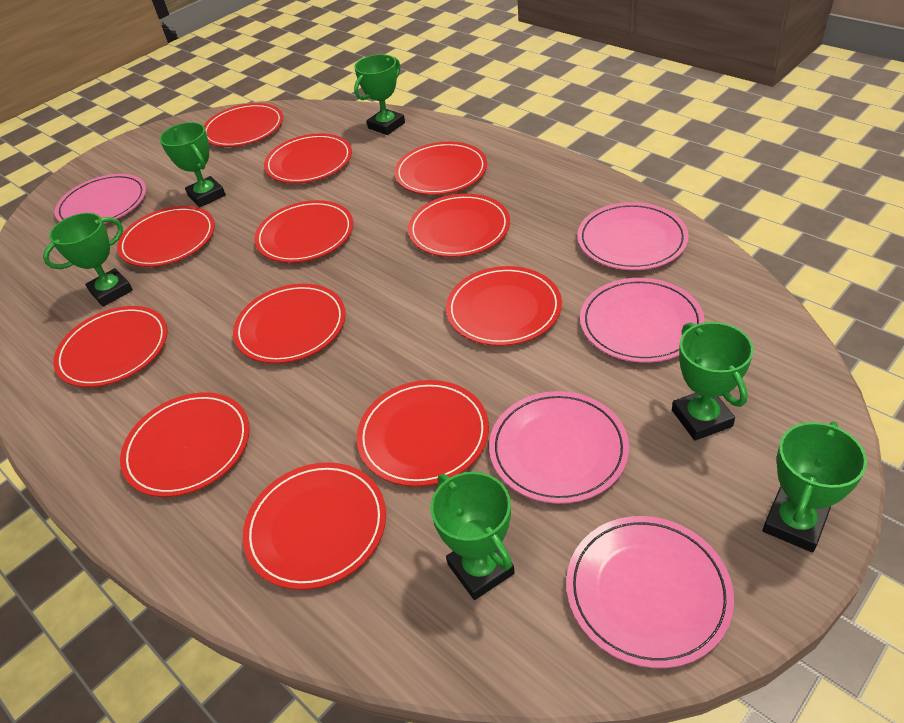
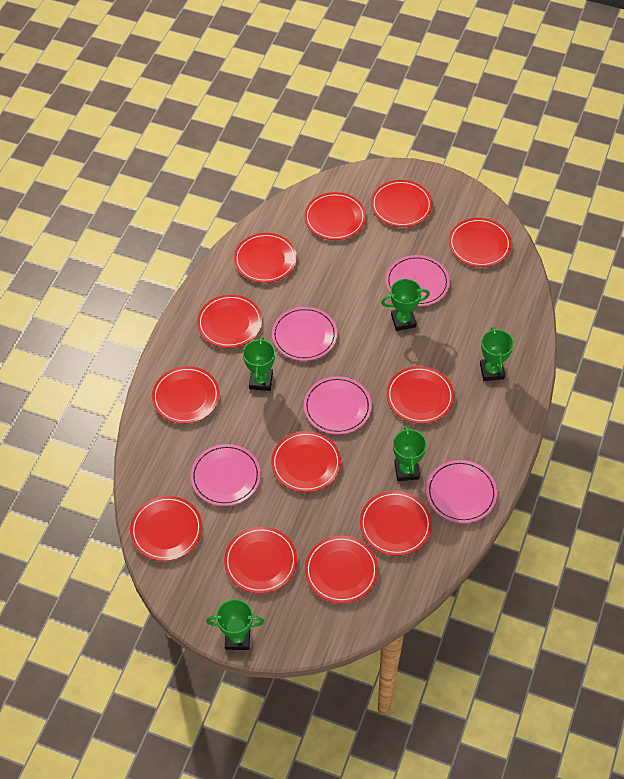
green trophy: 6 -> 5

